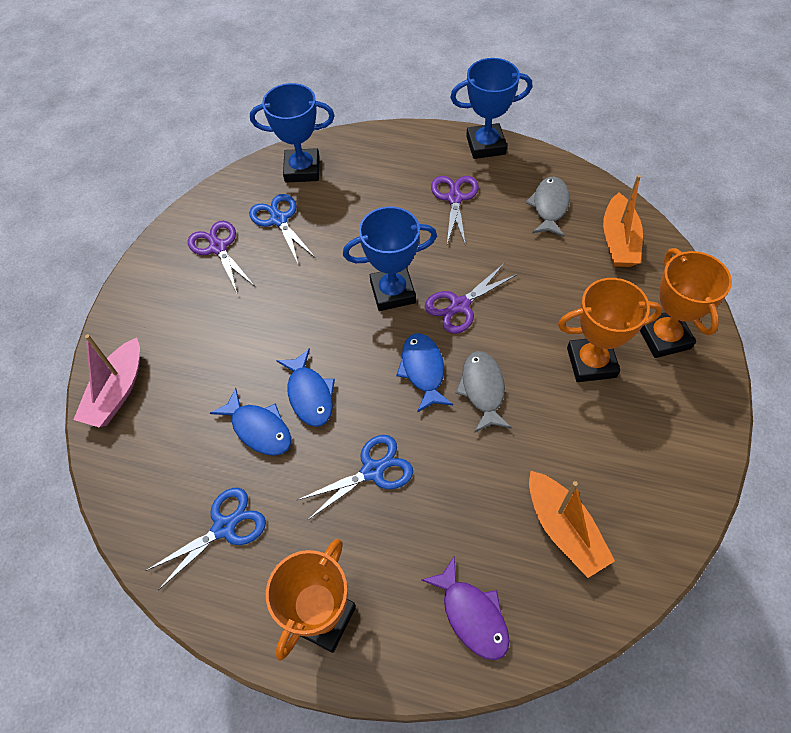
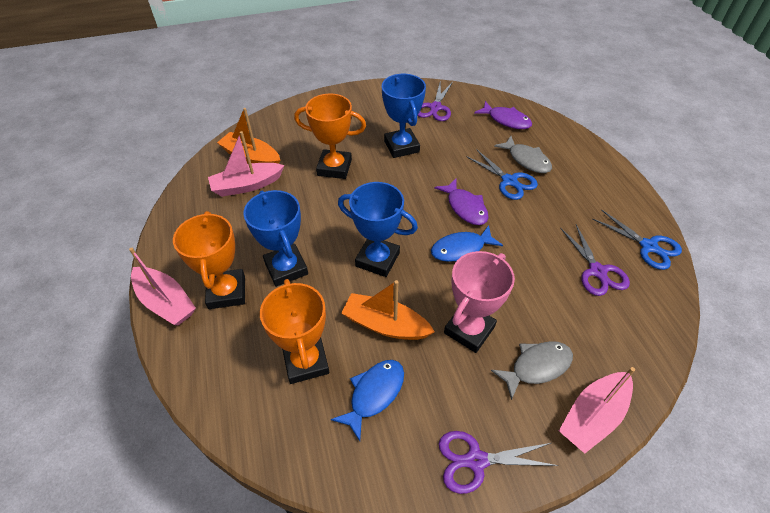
blue fish: 3 -> 2
blue scissors: 3 -> 2
pink boat: 1 -> 3
pink trophy: 0 -> 1
purple fish: 1 -> 2

